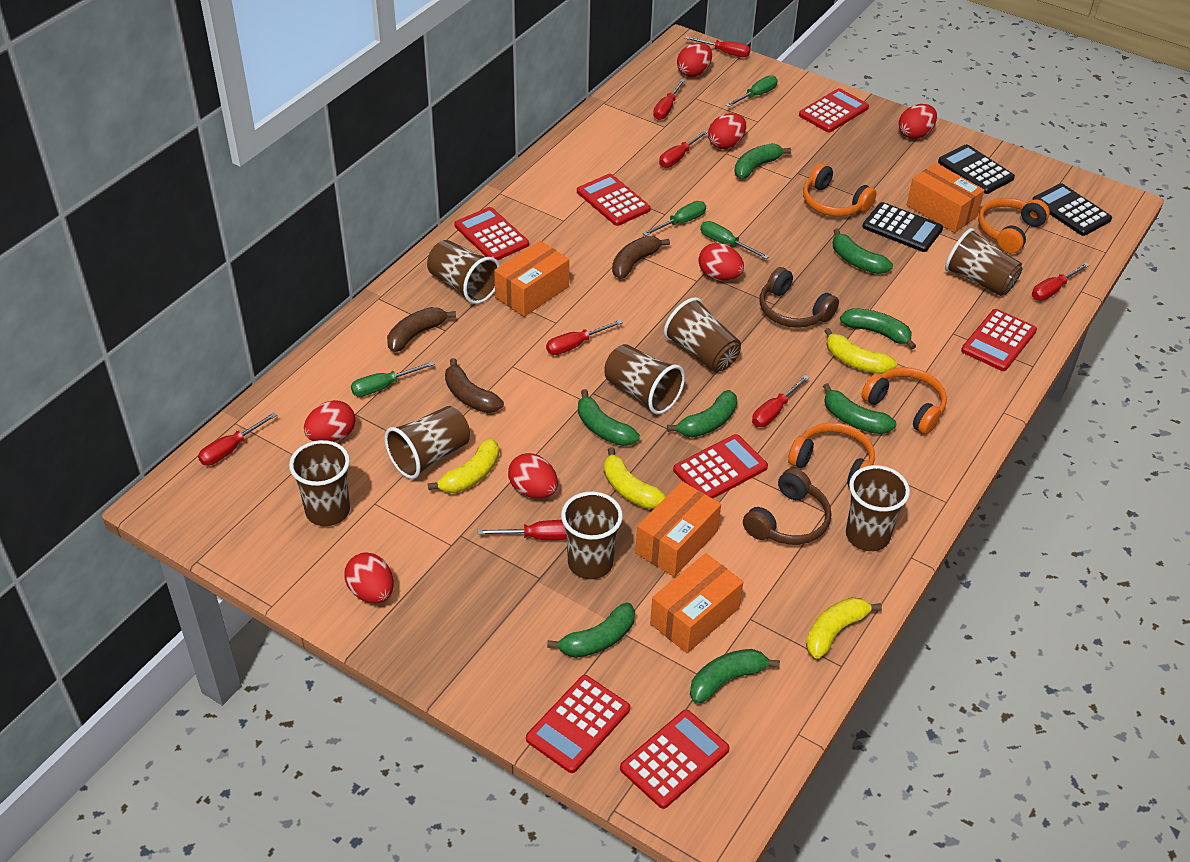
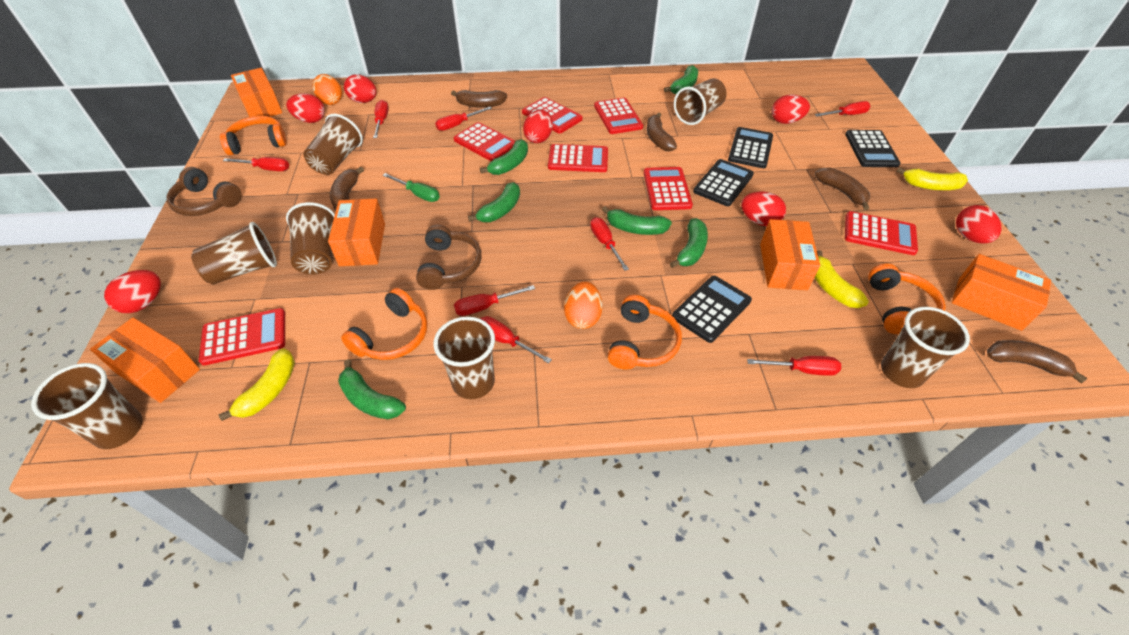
black calculator: 3 -> 4
brown banana: 3 -> 5
brown cup: 8 -> 7
green banana: 8 -> 6
green screwdriver: 4 -> 1
orange box: 4 -> 5
orange egg: 0 -> 2
yellow banana: 4 -> 3

